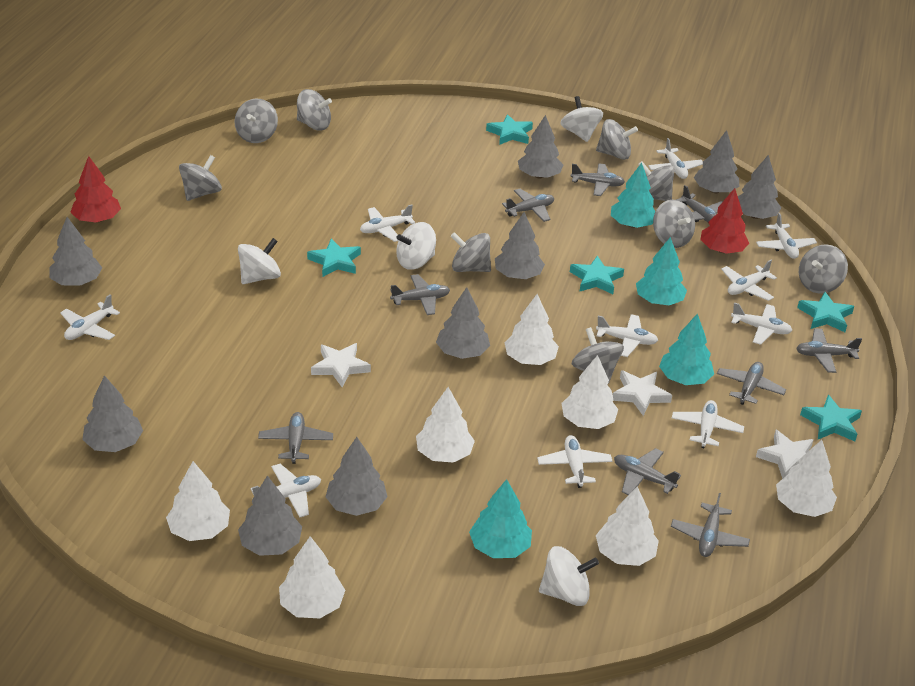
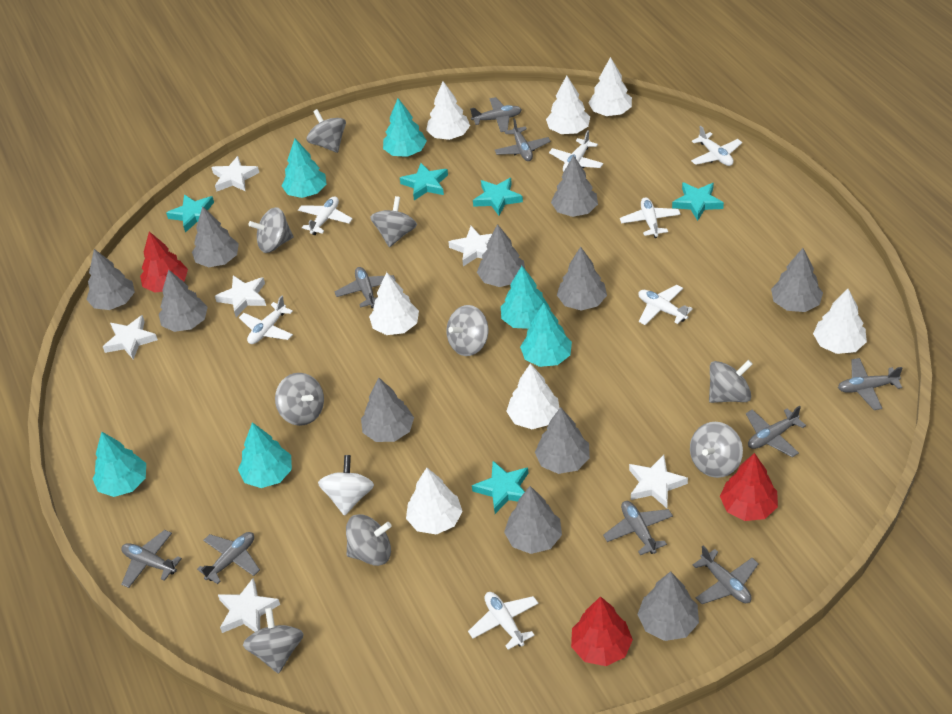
grey tree: 9 -> 11
red tree: 2 -> 3
turquoise tree: 4 -> 6
white plane: 10 -> 7
white spinning top: 4 -> 1
white star: 3 -> 6

